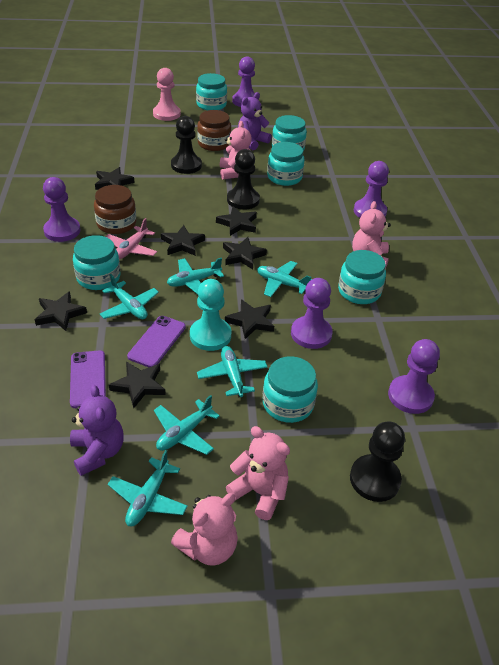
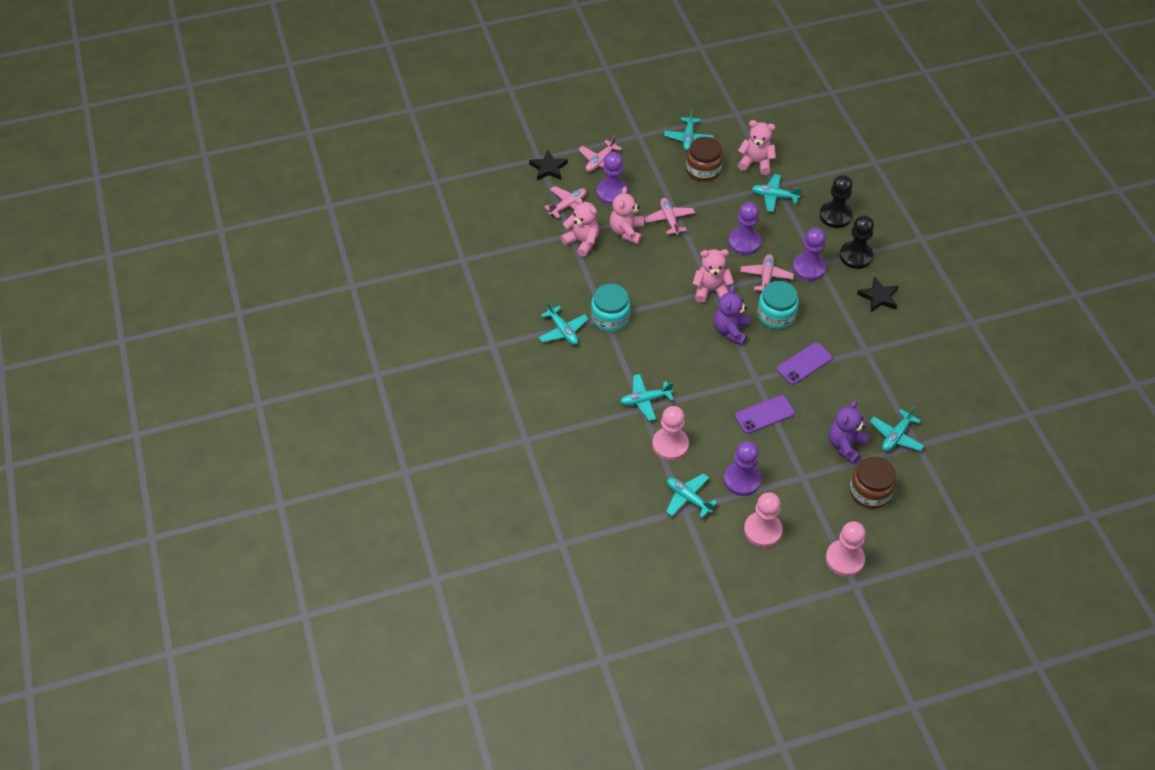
black pawn: 3 -> 2
black star: 7 -> 2
pink pawn: 1 -> 3
pink plane: 1 -> 4
purple pawn: 5 -> 4
turquoise jar: 6 -> 2
turquoise pawn: 1 -> 0

